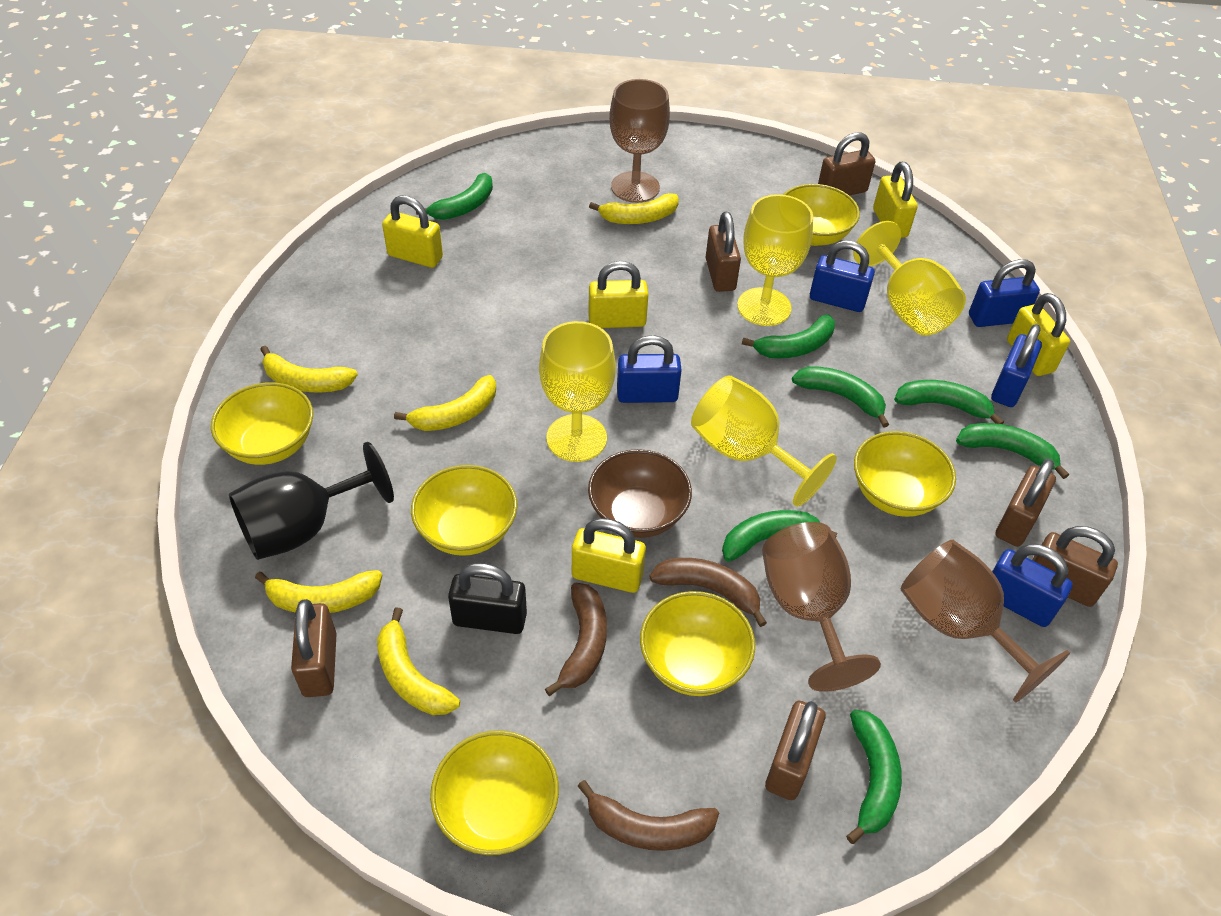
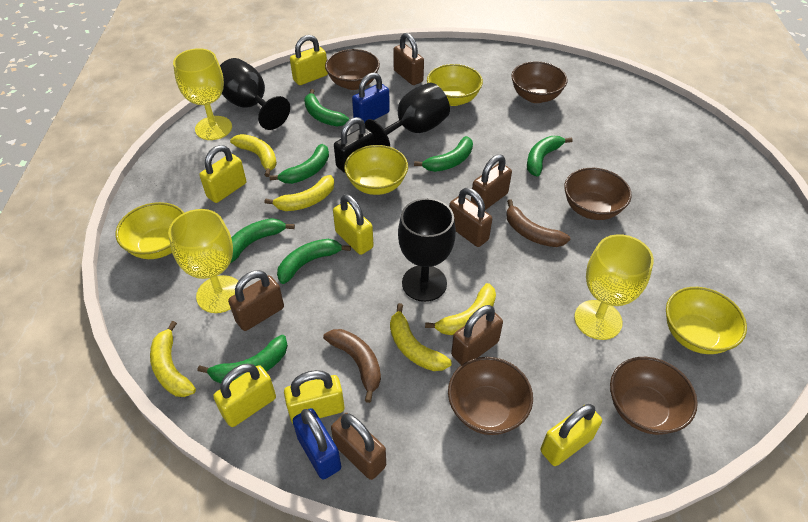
black goblet: 1 -> 3
blue padlock: 5 -> 2
brown banana: 3 -> 2
brown bowl: 1 -> 5
brown goblet: 3 -> 0
yellow bowl: 6 -> 4
yellow goblet: 4 -> 3
yellow padlock: 5 -> 6

